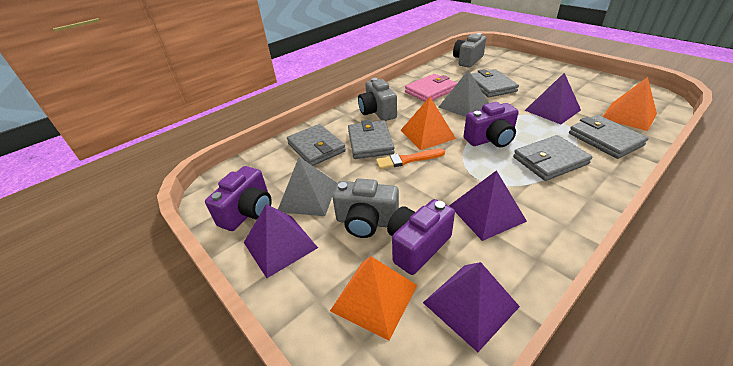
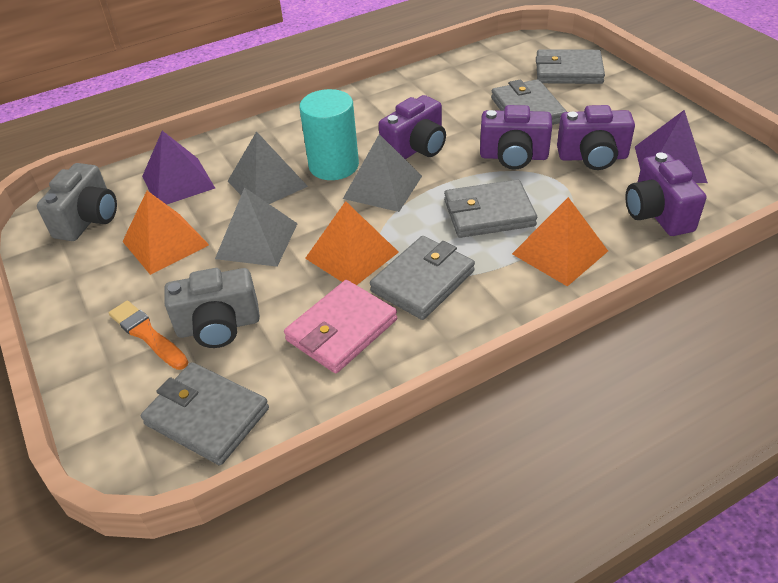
grey camera: 3 -> 2
grey pyramid: 2 -> 3
purple camera: 3 -> 4
purple pyramid: 4 -> 2
turquoise cylinder: 0 -> 1

